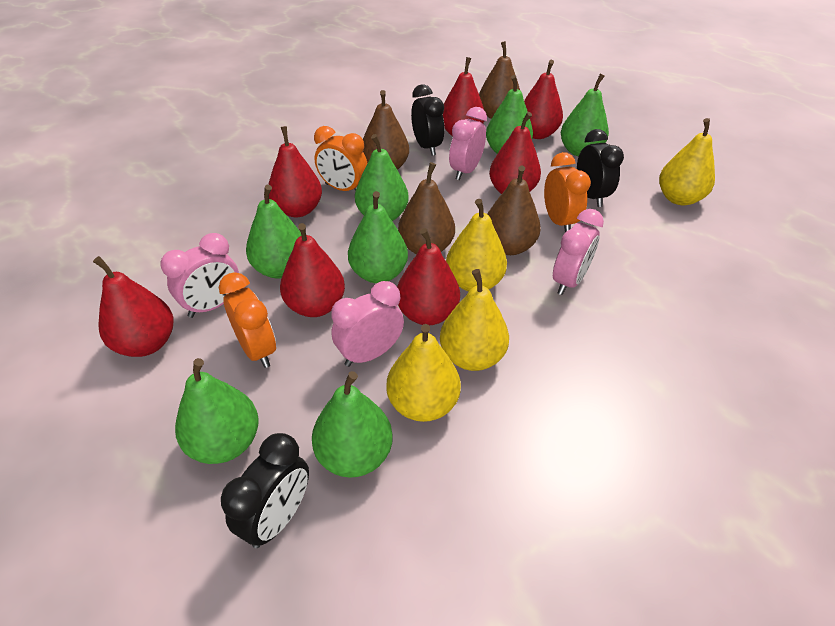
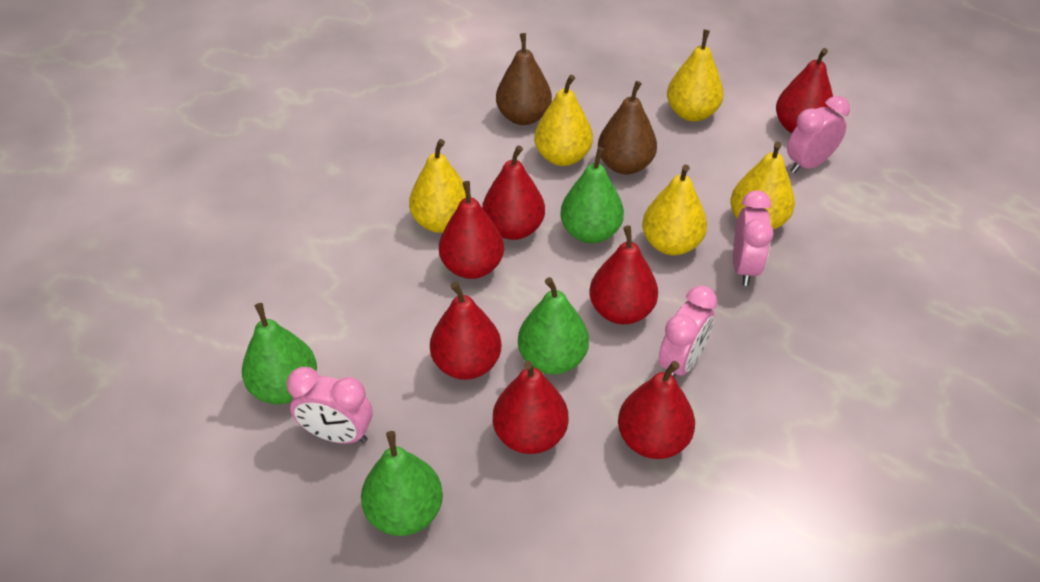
black clock: 3 -> 0
brown pear: 4 -> 2
green pear: 7 -> 4
orange clock: 3 -> 0
yellow pear: 4 -> 5

